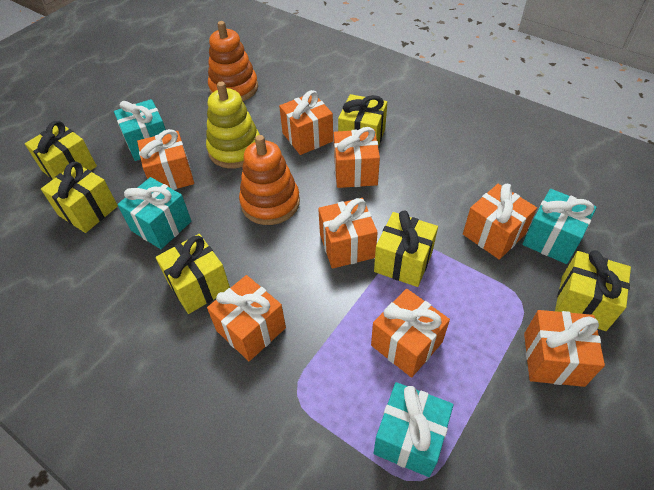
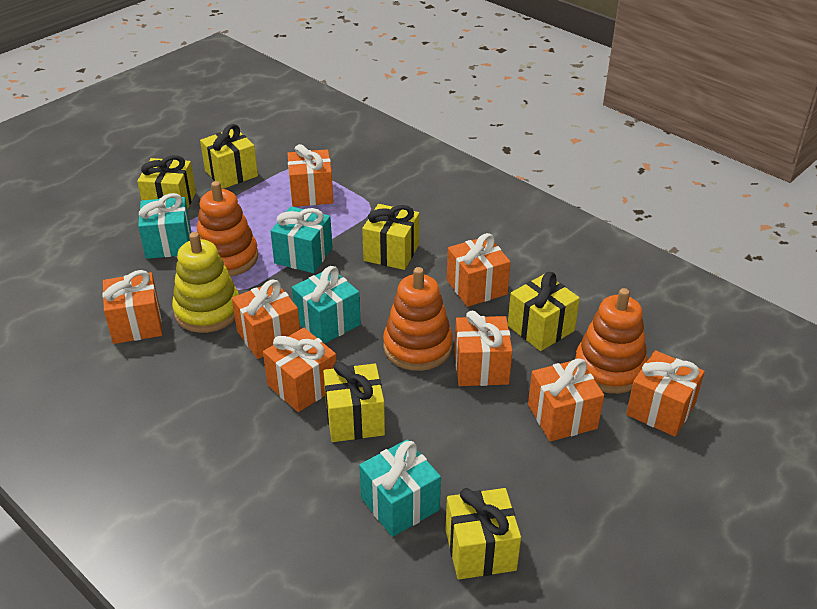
orange stacking toy: 2 -> 3

